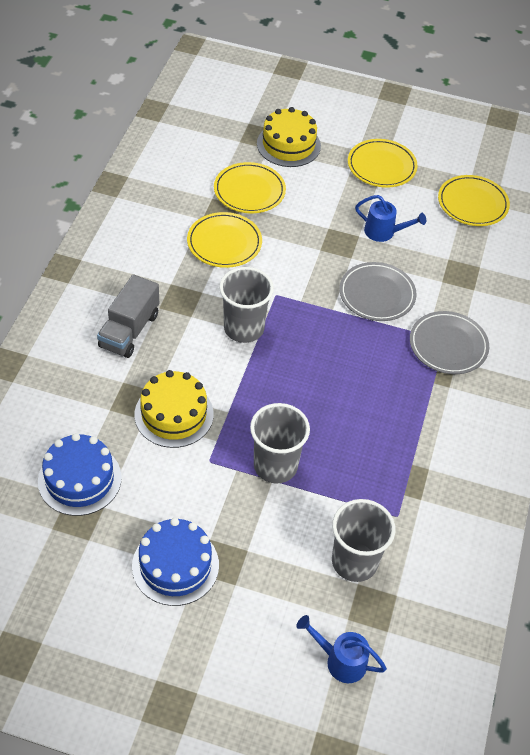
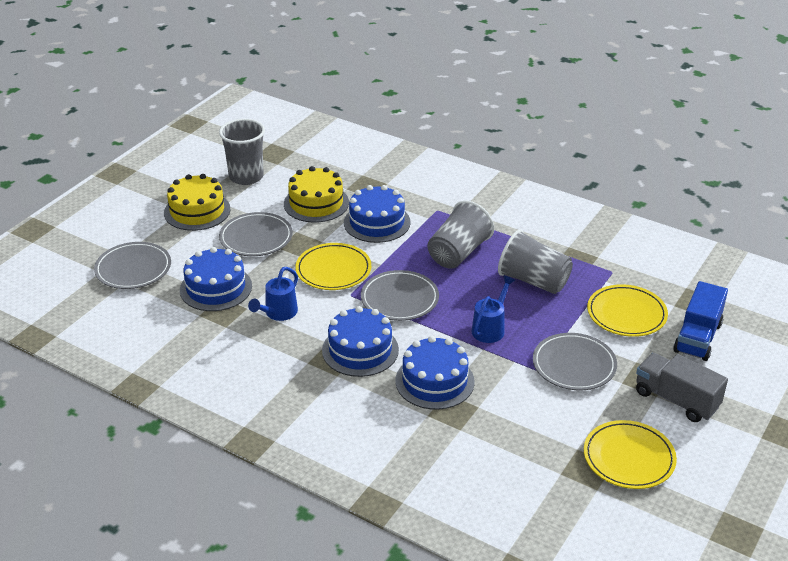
blue cake: 2 -> 4
blue truck: 0 -> 1
grey plate: 2 -> 4
yellow plate: 4 -> 3

